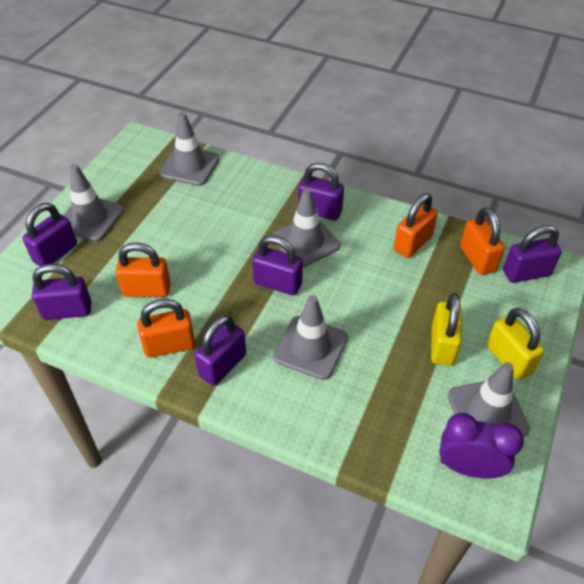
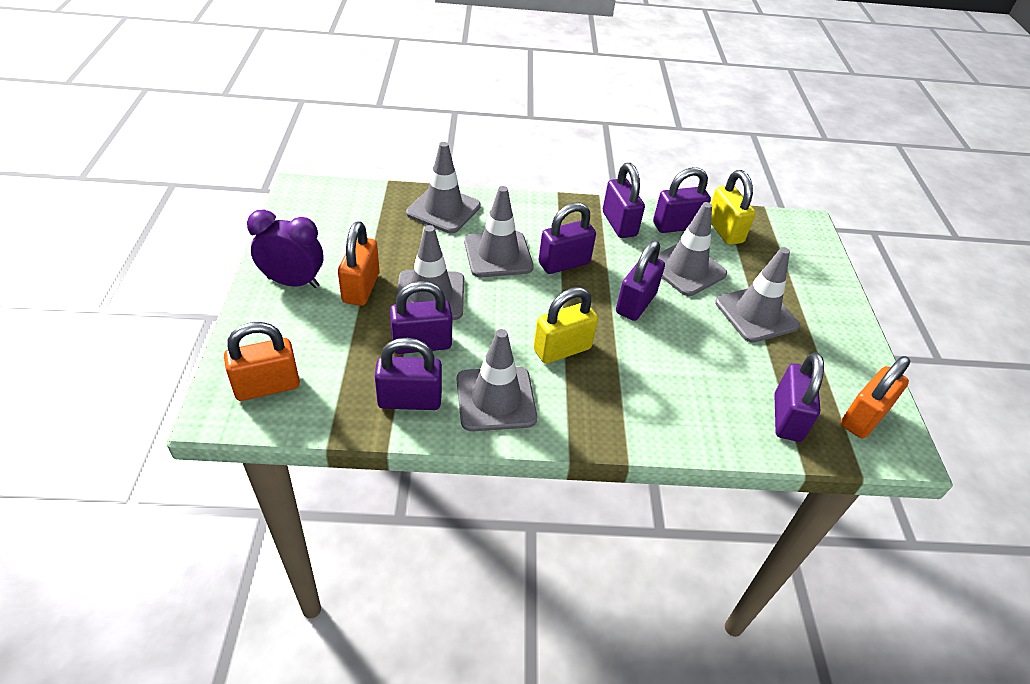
grey traffic cone: 5 -> 6
orange padlock: 4 -> 3
purple padlock: 6 -> 7

